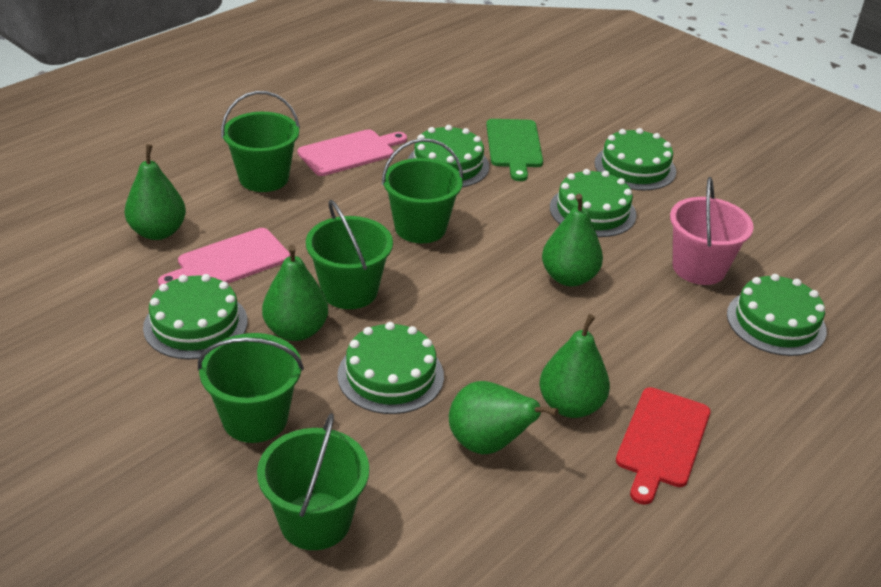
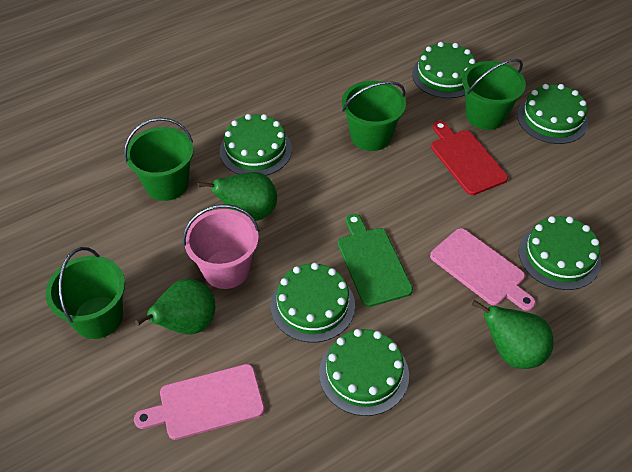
green bucket: 5 -> 4
green pear: 5 -> 3

